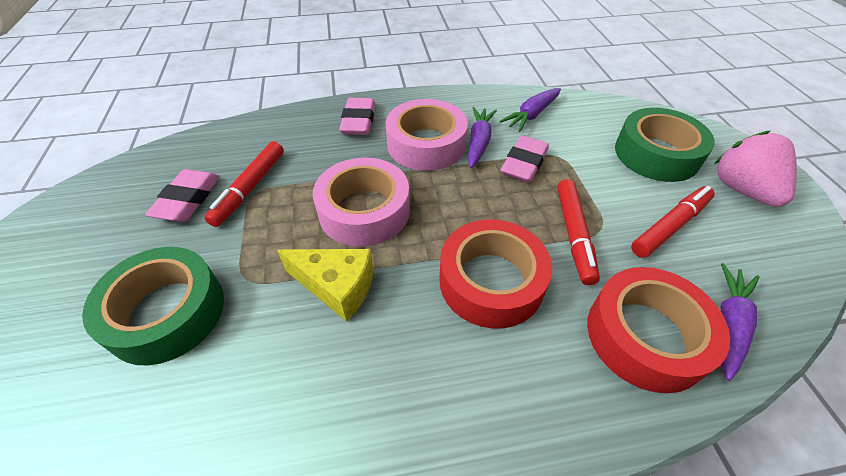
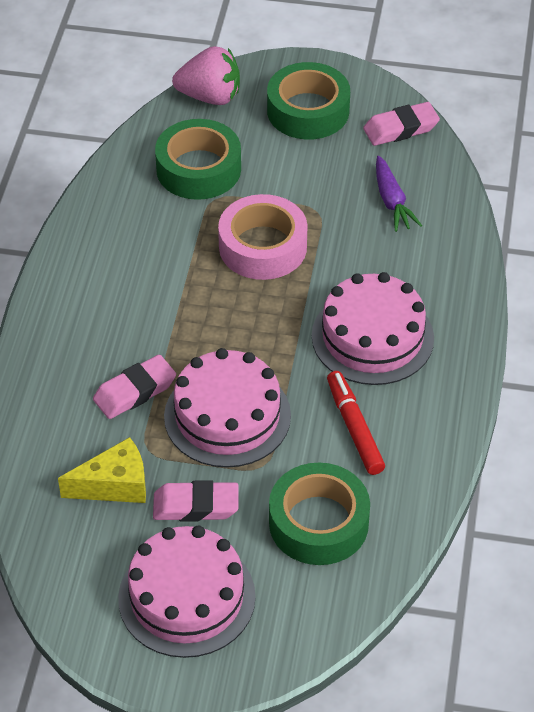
green tape: 2 -> 3
pink cake: 0 -> 3
pink tape: 2 -> 1
purple carrot: 3 -> 1
red marker: 3 -> 1
red tape: 2 -> 0

